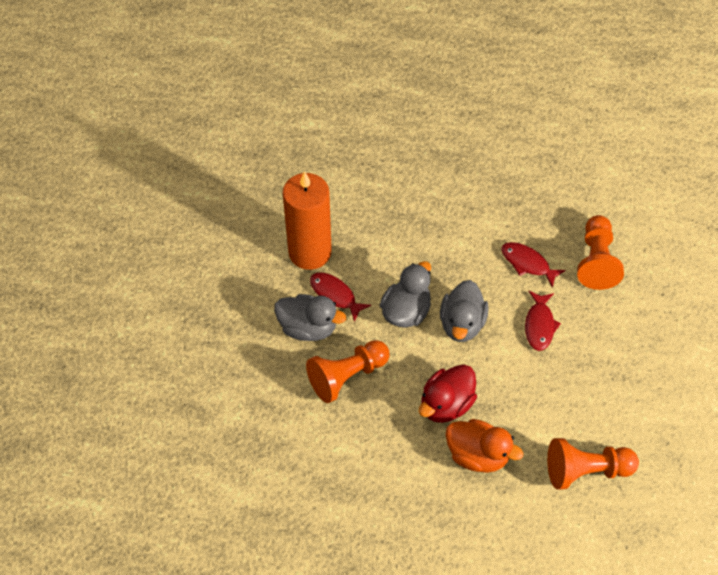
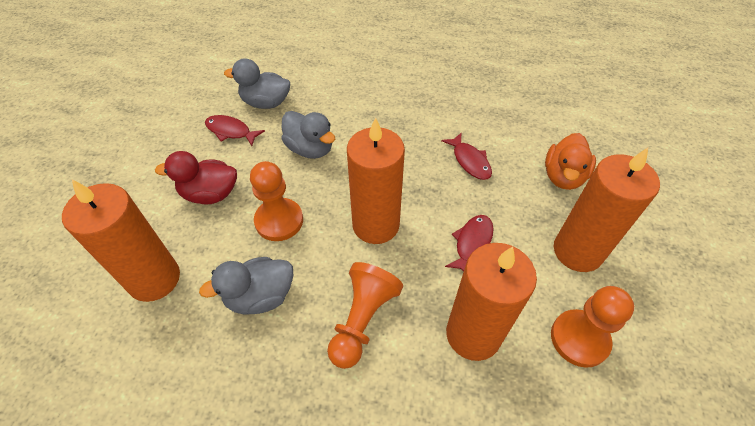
orange candle: 1 -> 4

